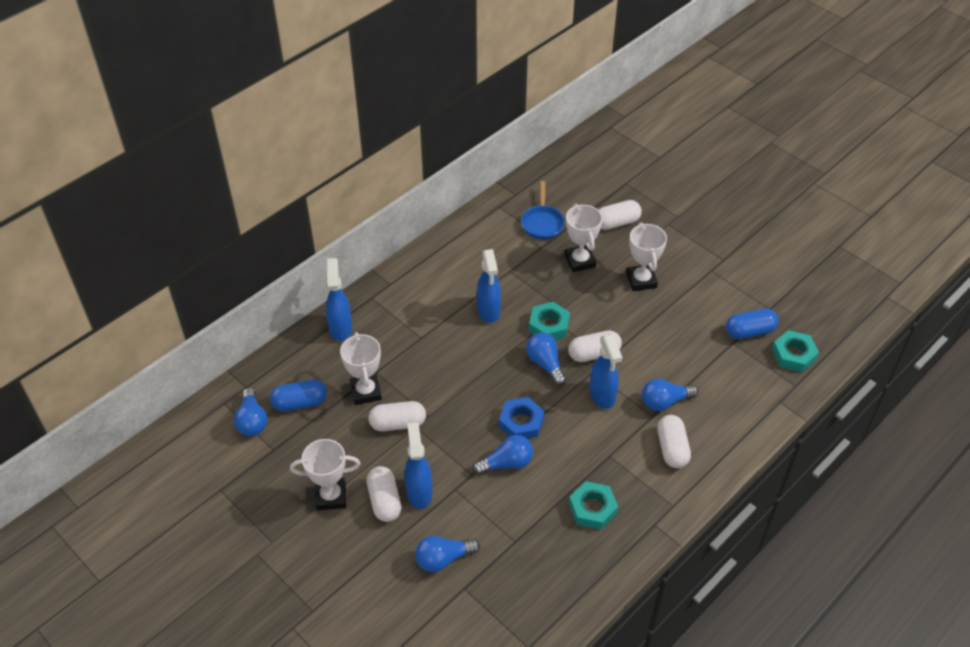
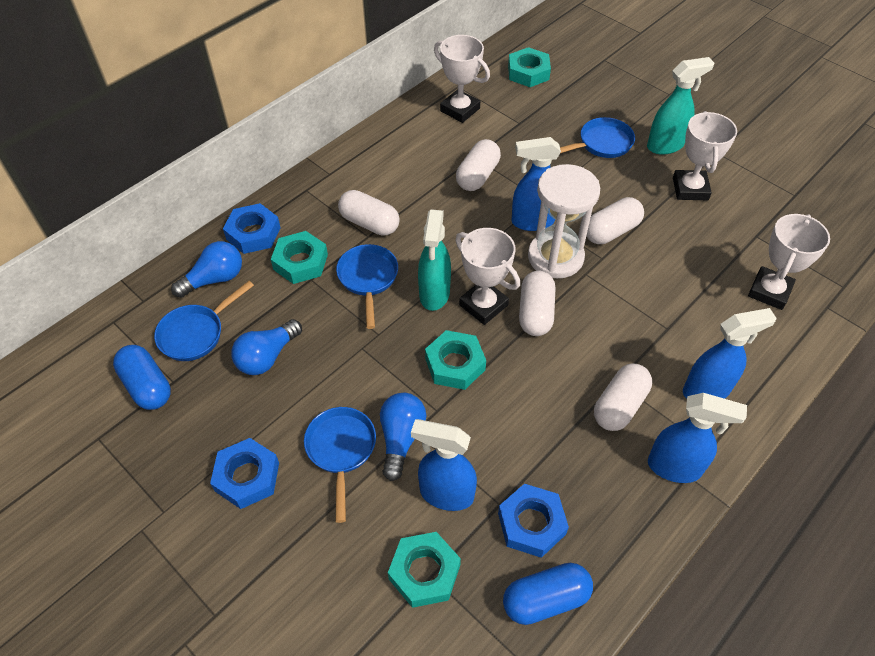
blue light bulb: 5 -> 3
blue nut: 1 -> 3
blue pan: 1 -> 4
turquoise nut: 3 -> 4
turquoise spray bottle: 0 -> 2
white hourglass: 0 -> 1

